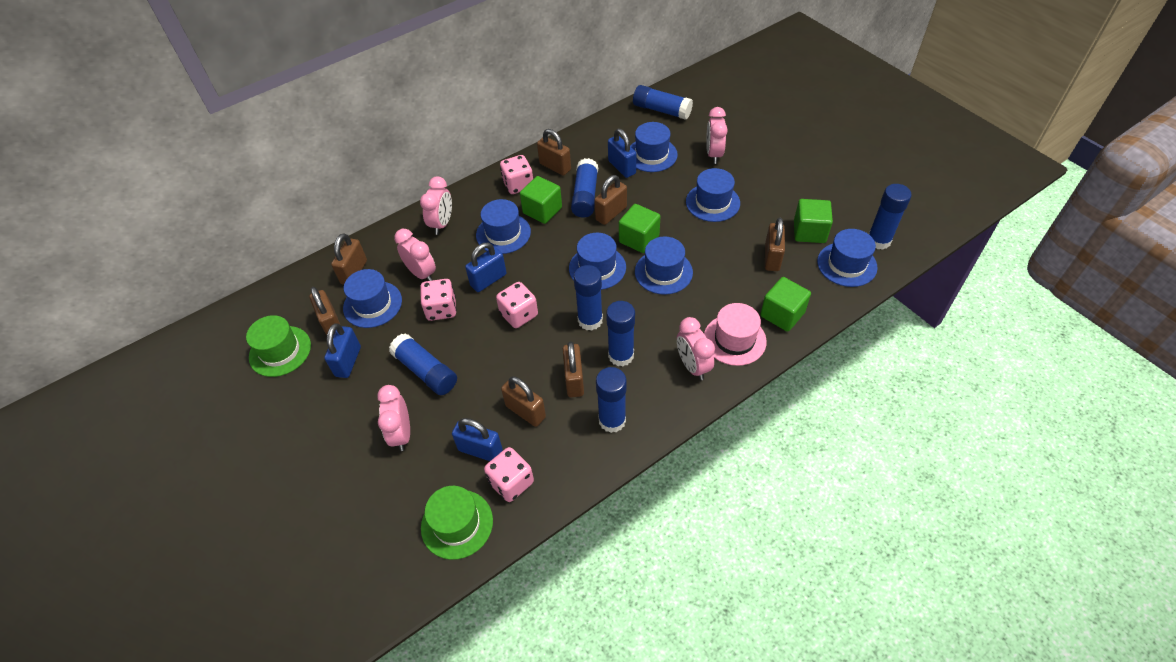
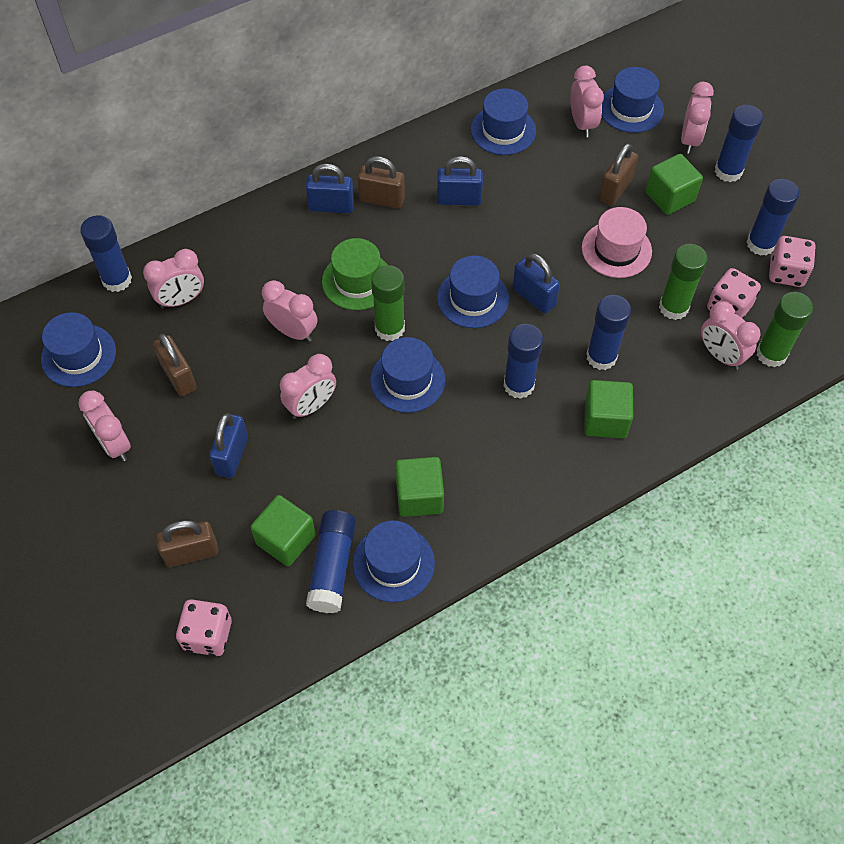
blue glue stick: 7 -> 6
blue hat: 7 -> 6
brown padlock: 7 -> 4
green glue stick: 0 -> 3
green hat: 2 -> 1
pink clock: 5 -> 7
pink dice: 4 -> 3

